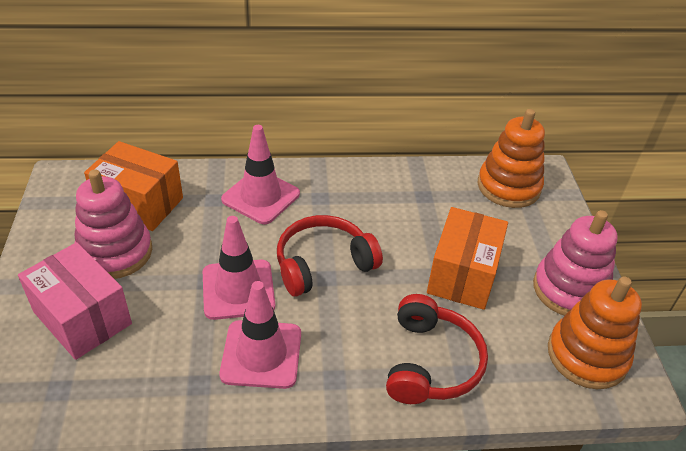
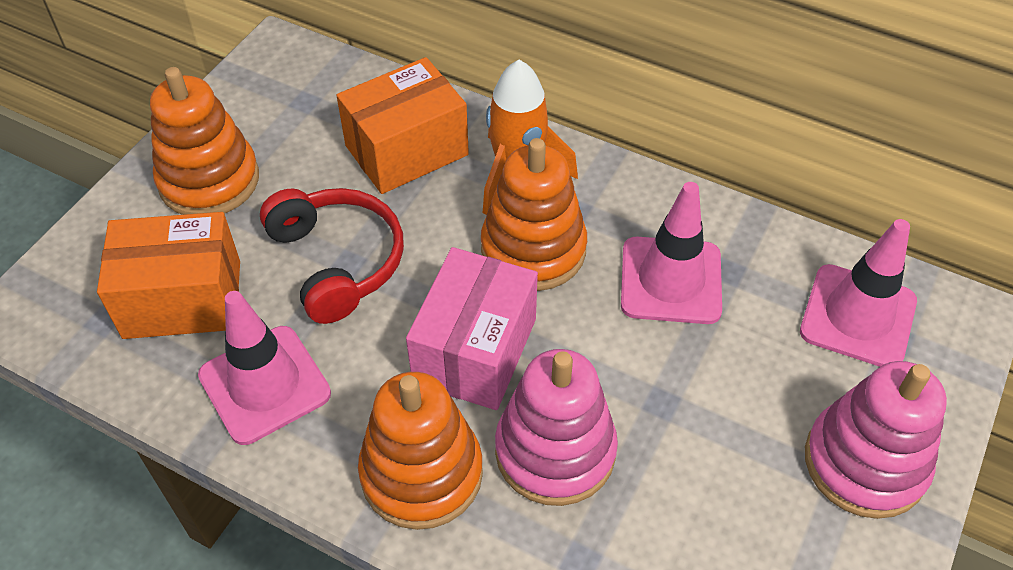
orange rocket: 0 -> 1
orange stacking toy: 2 -> 3
red headphones: 2 -> 1

